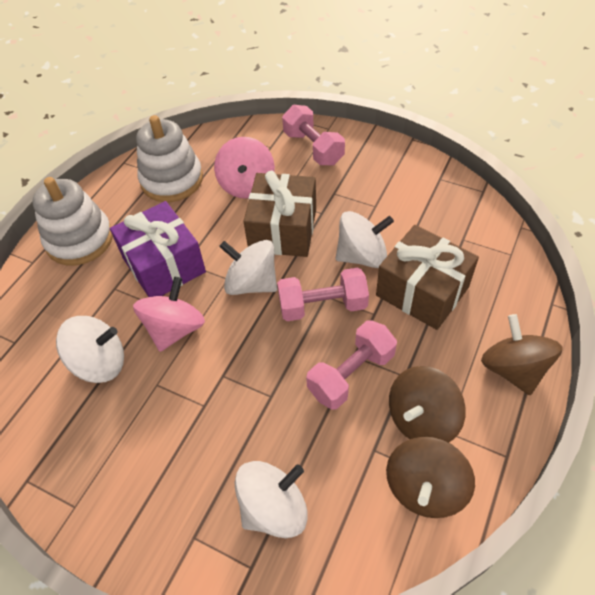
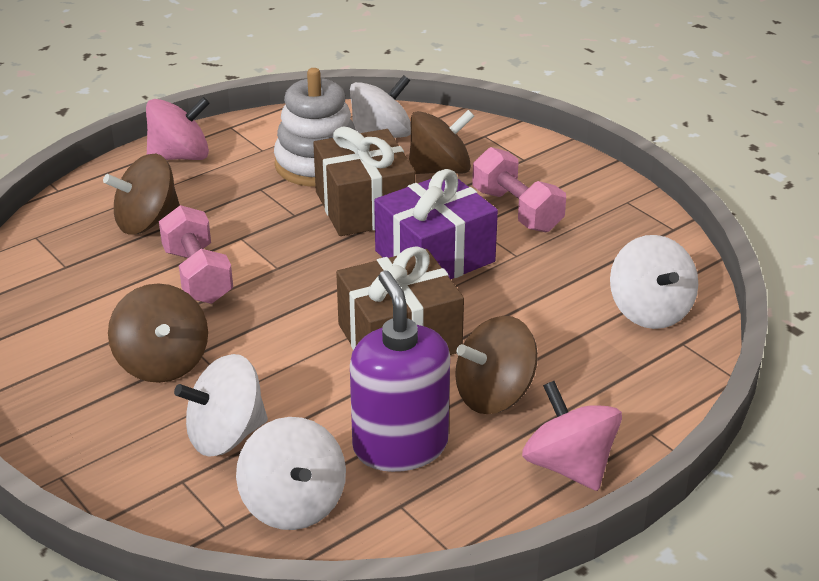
brown spinning top: 3 -> 4
pink dumbbell: 3 -> 2
purple soap dispenser: 0 -> 1
white stacking toy: 2 -> 1

